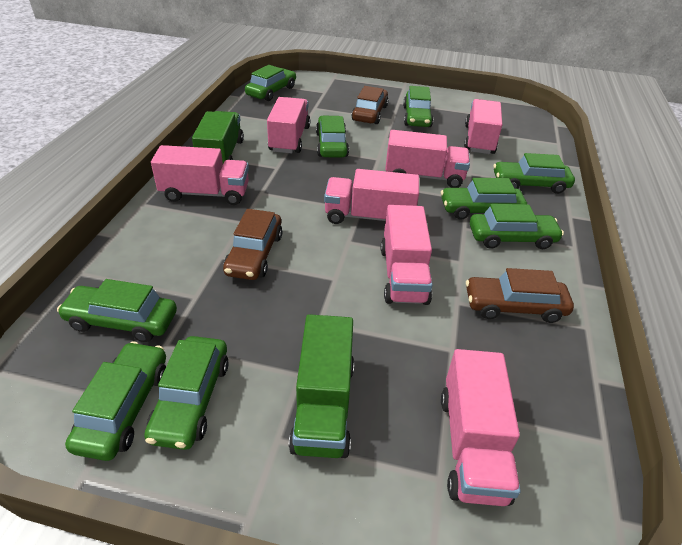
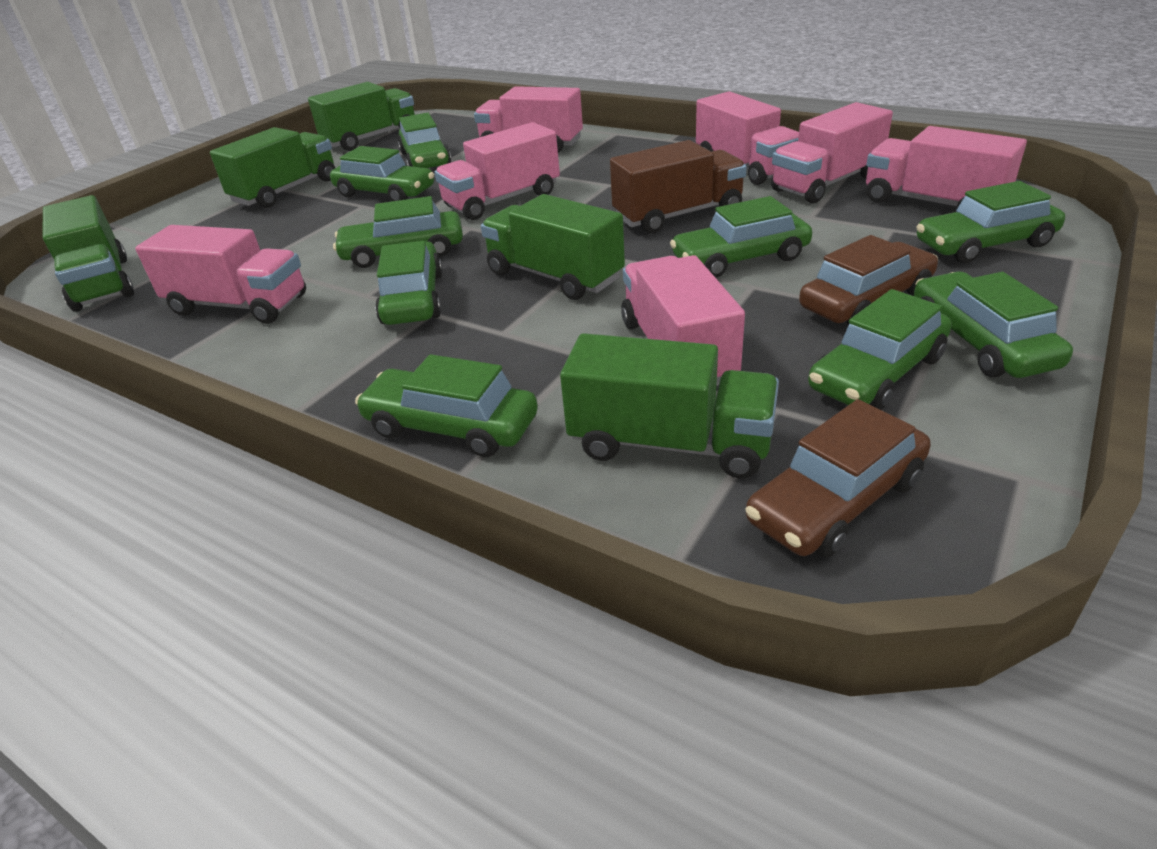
brown car: 3 -> 2
brown truck: 0 -> 1
green truck: 2 -> 5

